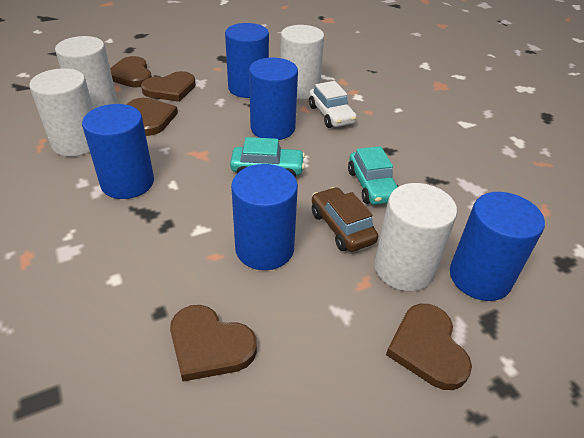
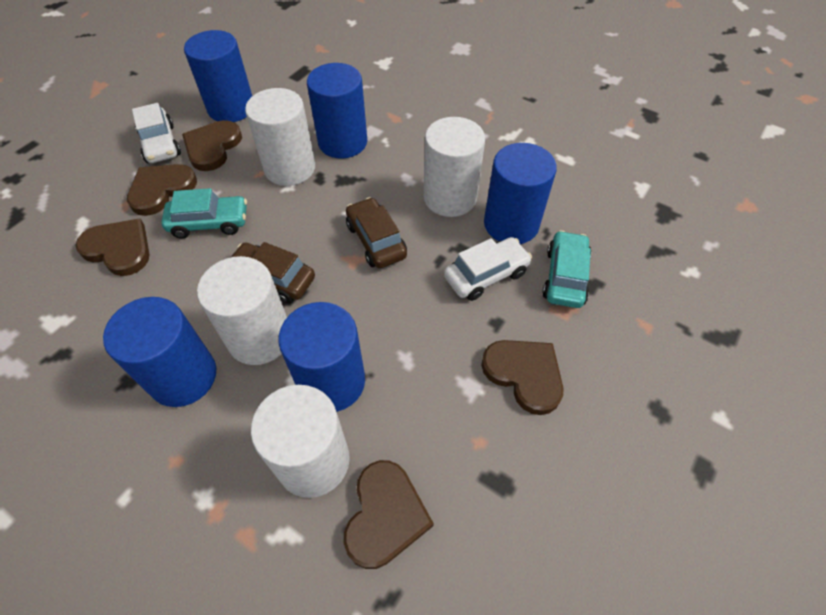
brown car: 1 -> 2
white car: 1 -> 2

